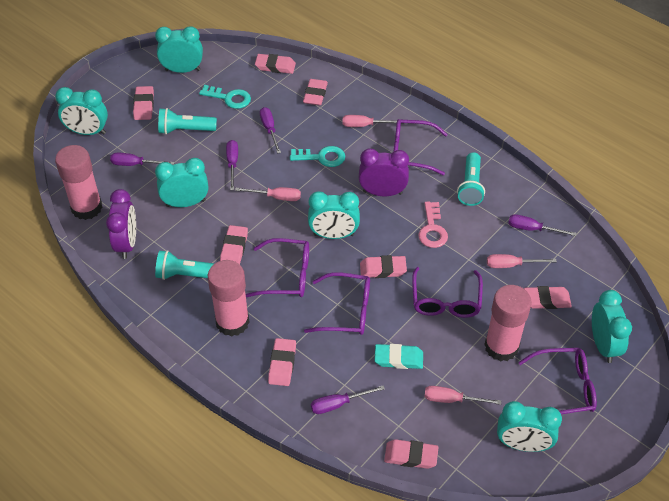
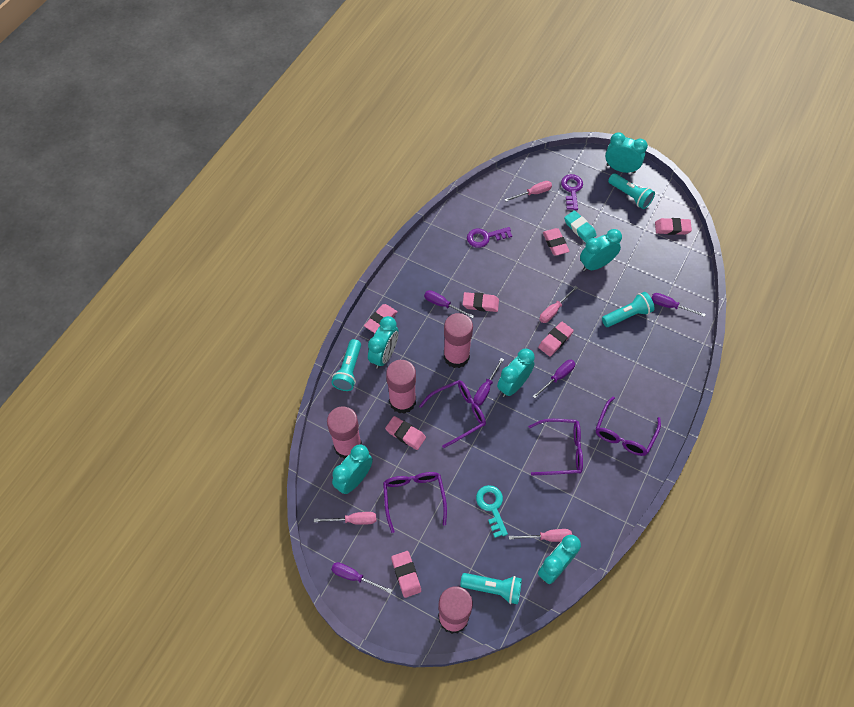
pink eraser: 8 -> 7
pink glue stick: 3 -> 4
pink key: 1 -> 0
purple clock: 2 -> 0
purple glasses: 5 -> 4
purple key: 0 -> 2
turquoise flashlight: 3 -> 4
turquoise key: 2 -> 1

